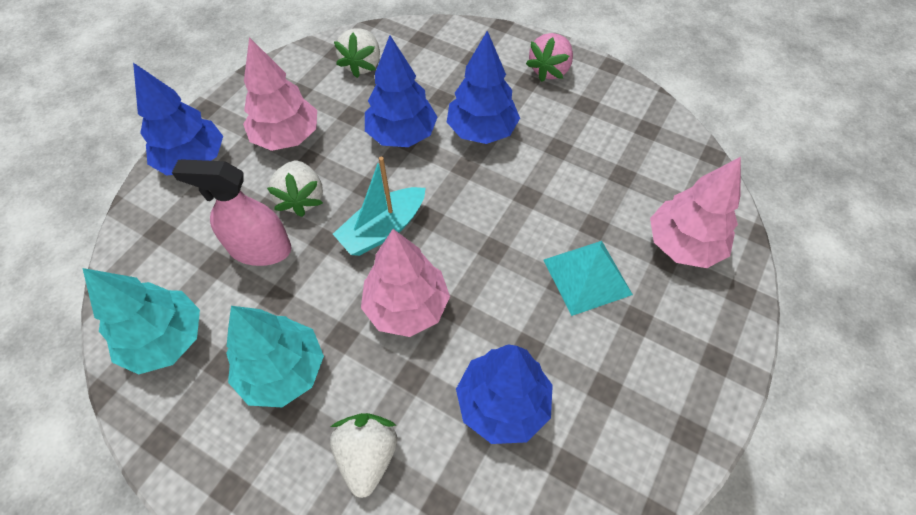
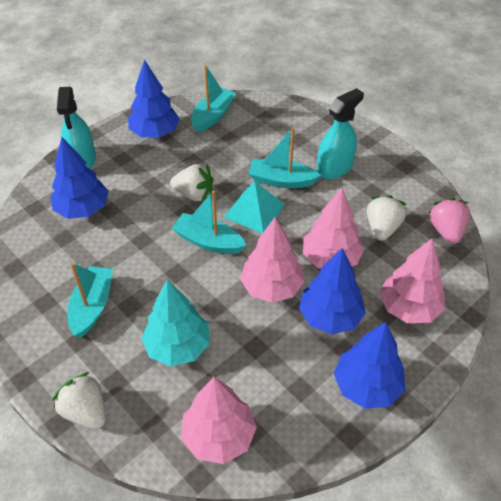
pink spray bottle: 1 -> 0
pink tree: 3 -> 4
turquoise boat: 1 -> 4
turquoise spray bottle: 0 -> 2
turquoise tree: 2 -> 1

